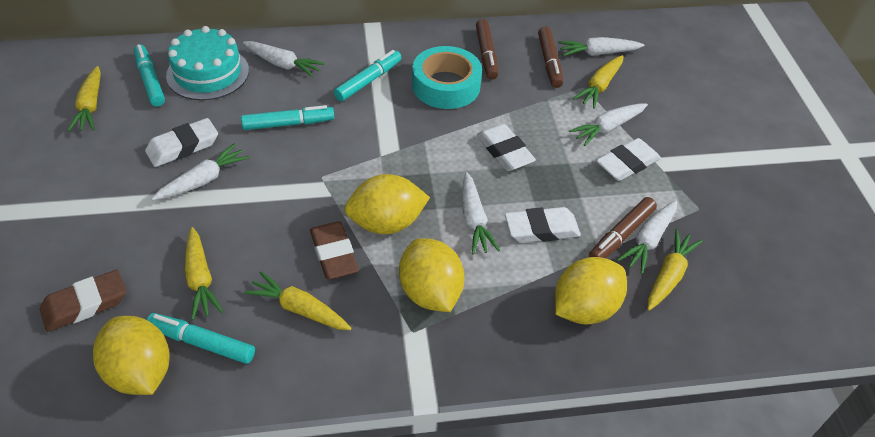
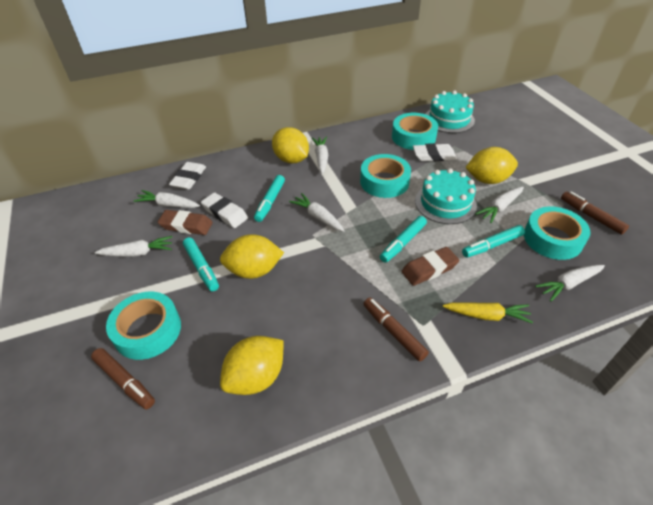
turquoise cake: 1 -> 2
turquoise tape: 1 -> 4
white eraser: 4 -> 3
yellow carrot: 5 -> 1

